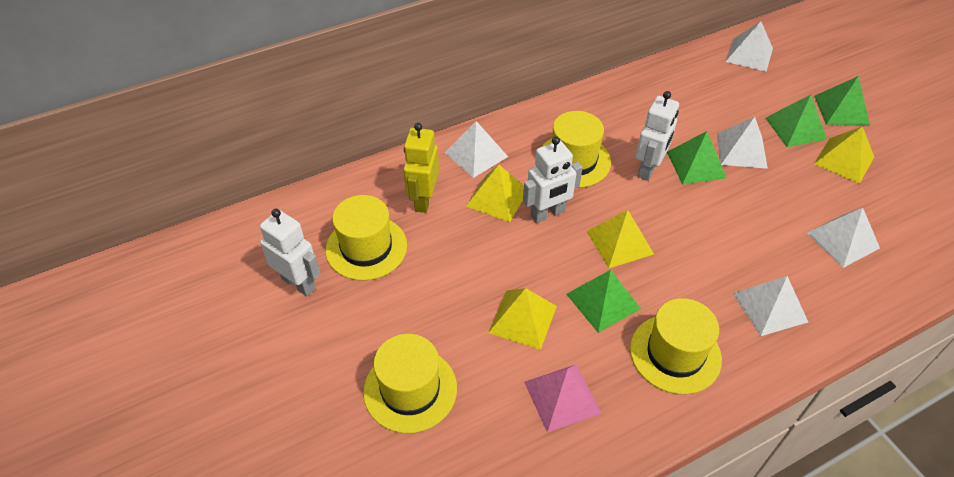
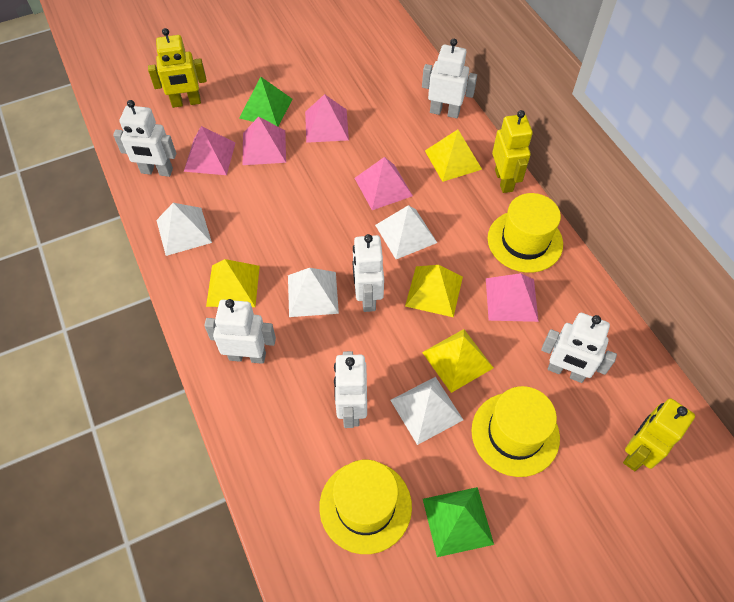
green pyramid: 4 -> 2
pink pyramid: 1 -> 5
white pyramid: 5 -> 4
white robot: 3 -> 6
yellow hat: 4 -> 3
yellow robot: 1 -> 3

